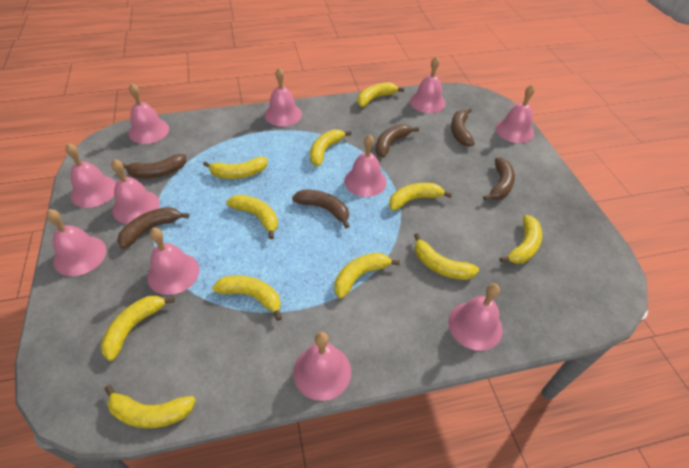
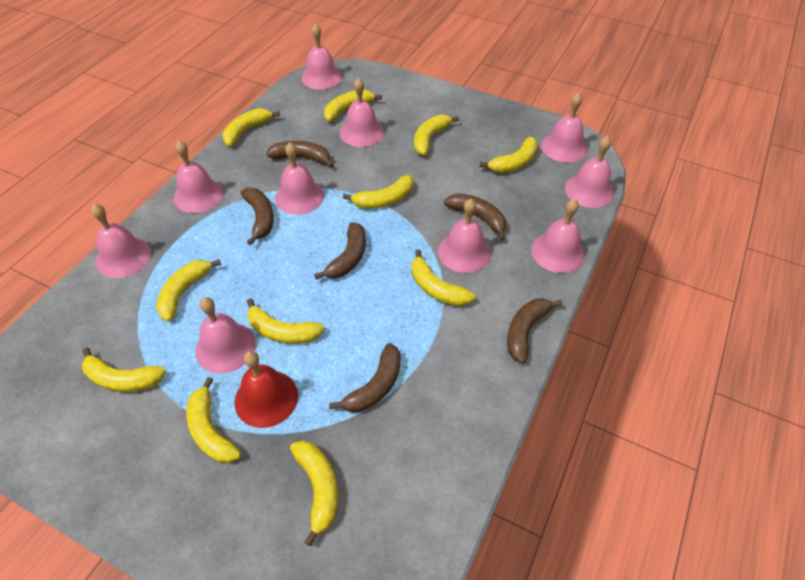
pink bell: 11 -> 10
red bell: 0 -> 1

